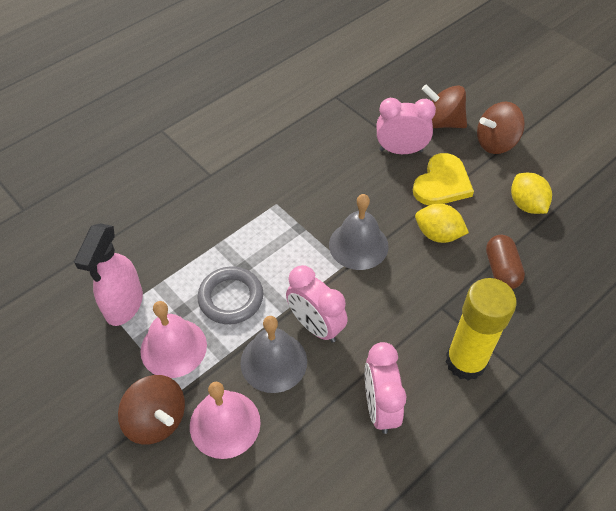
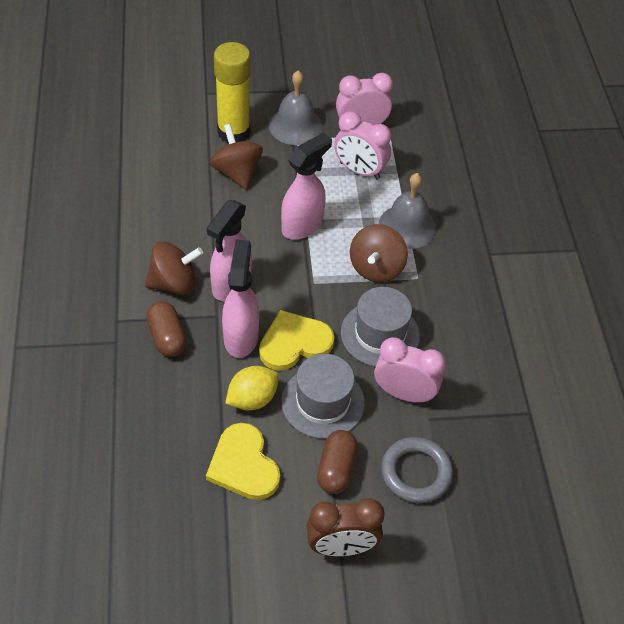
brown capsule: 1 -> 2
brown clock: 0 -> 1
grey hat: 0 -> 2
pink bell: 2 -> 0
pink spray bottle: 1 -> 3
yellow heart: 1 -> 2
yellow lemon: 2 -> 1

